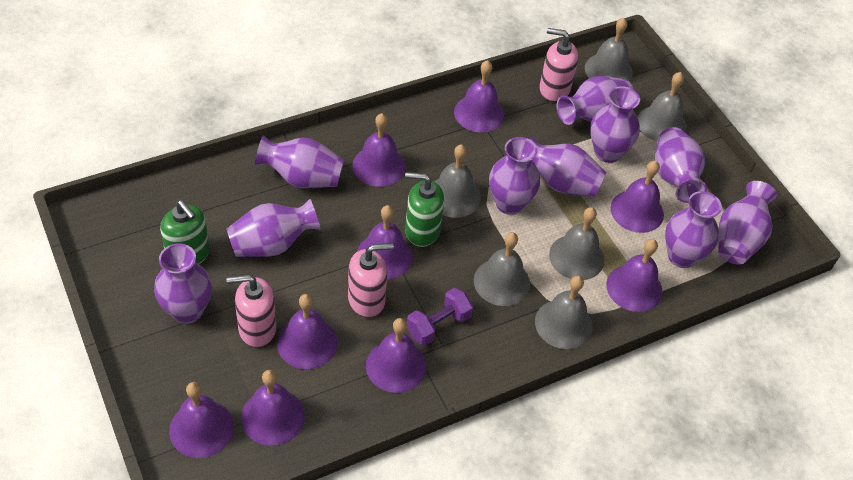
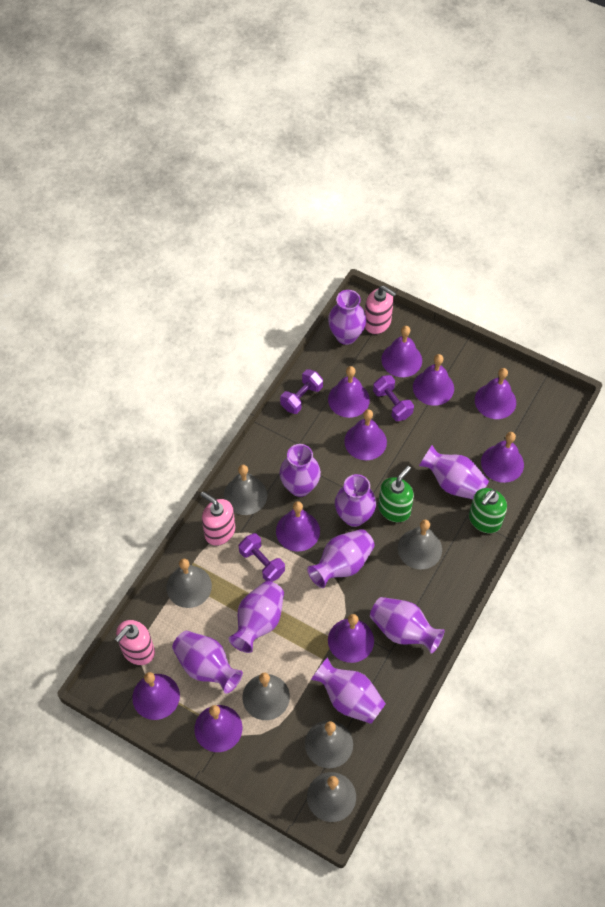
purple bell: 9 -> 10
purple dumbbell: 1 -> 3
purple vase: 10 -> 9

